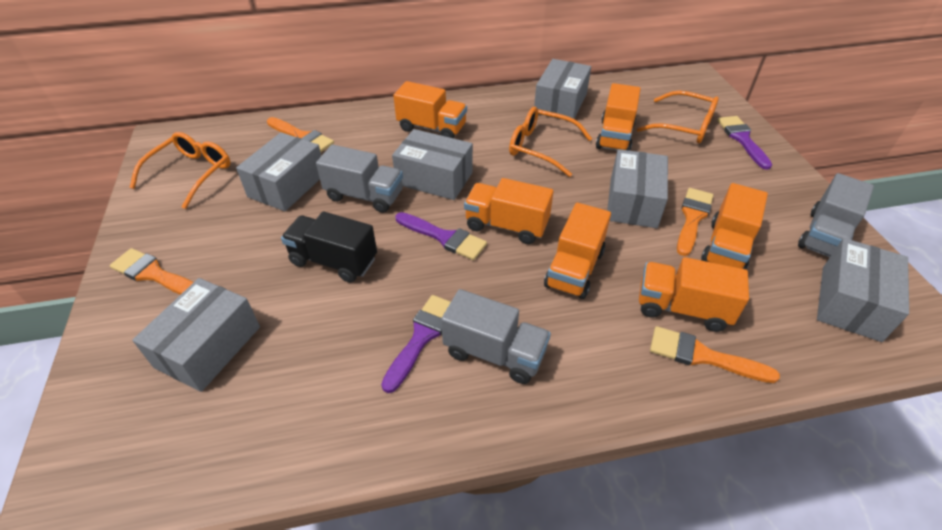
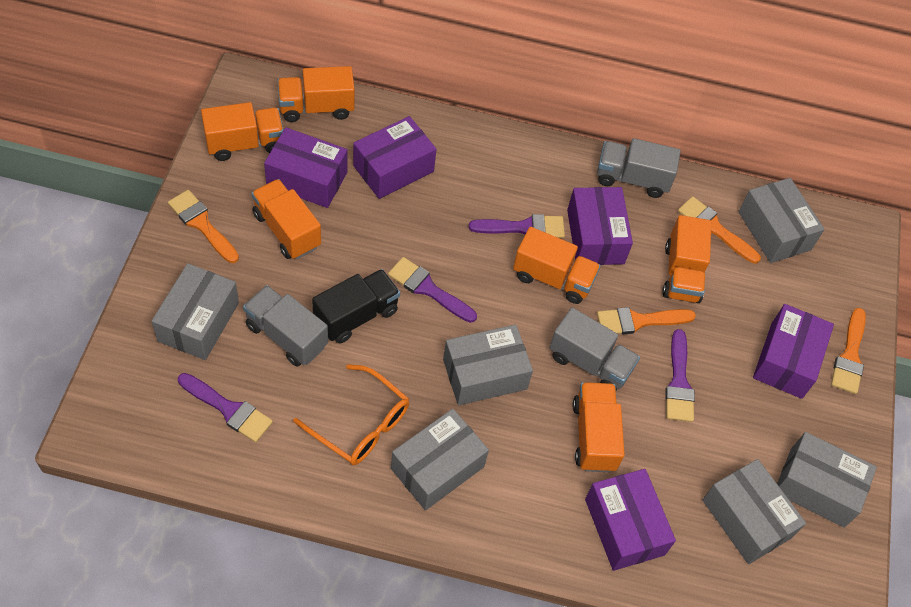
orange glasses: 3 -> 1
purple box: 0 -> 5
purple brush: 3 -> 4

